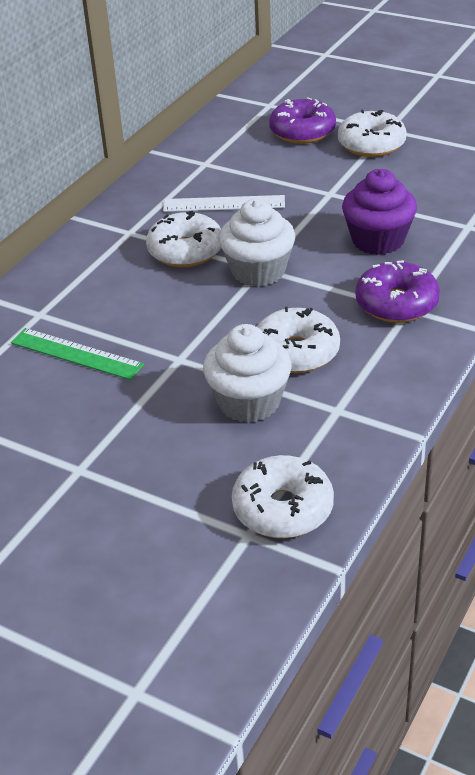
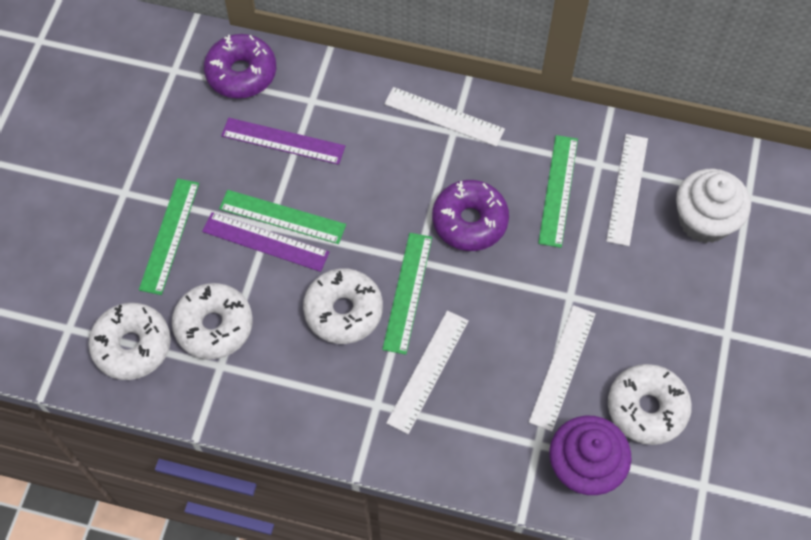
green ruler: 1 -> 4
purple ruler: 0 -> 2
white cupcake: 2 -> 1
white ruler: 1 -> 4

